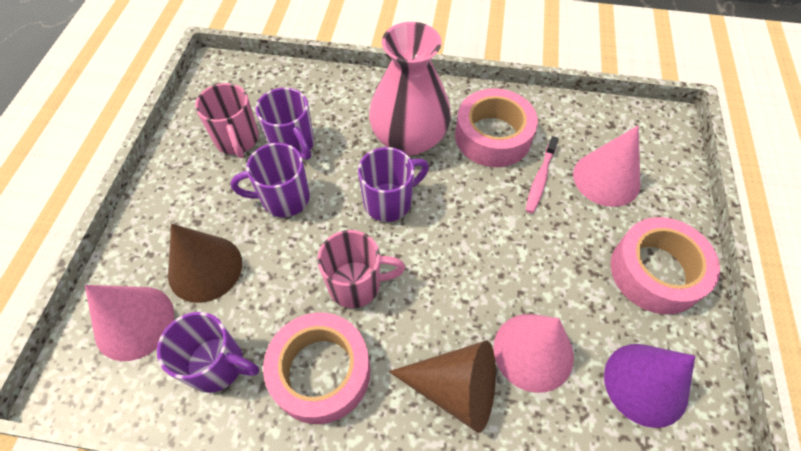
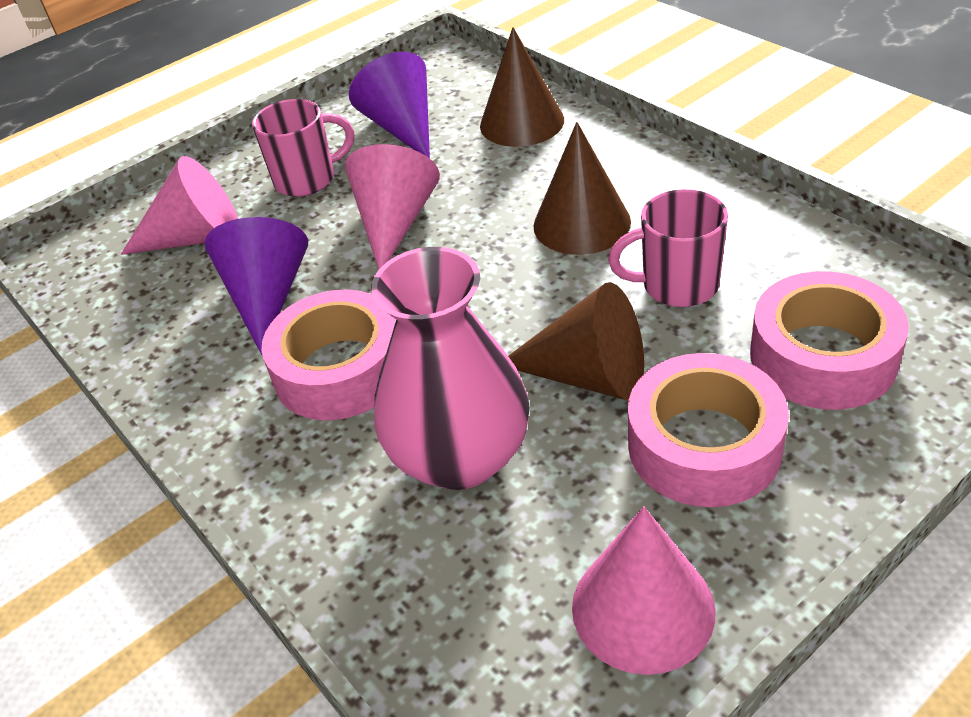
brown cone: 2 -> 3
pink toothbrush: 1 -> 0
purple cone: 1 -> 2
purple mug: 4 -> 0

